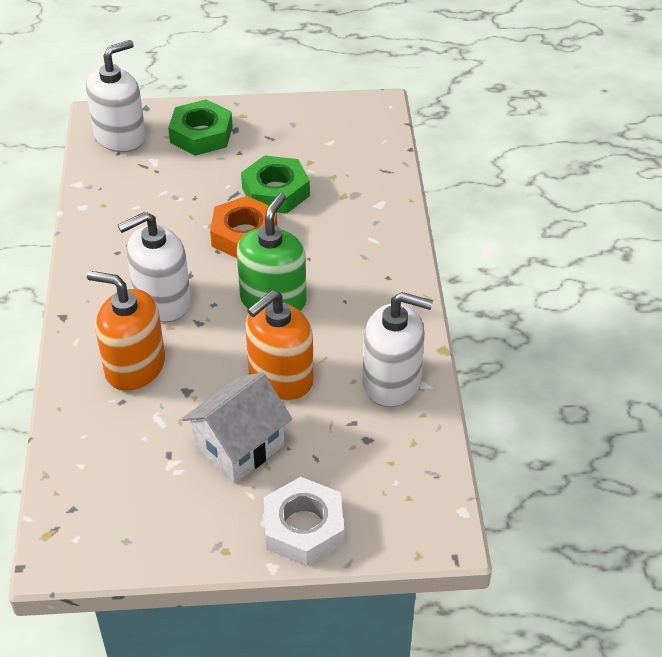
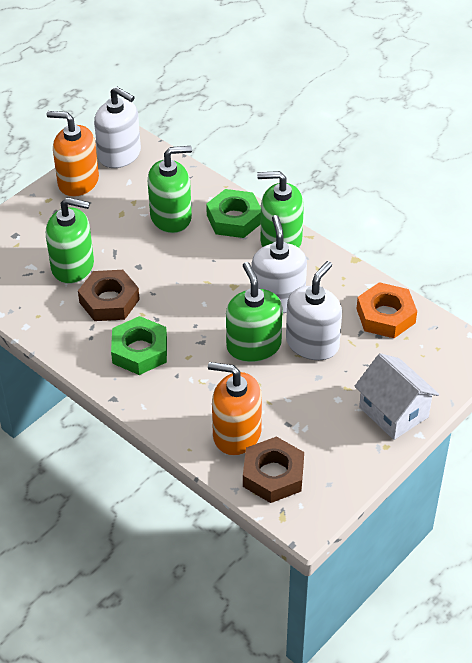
brown nut: 0 -> 2
green soap dispenser: 1 -> 4
white nut: 1 -> 0

